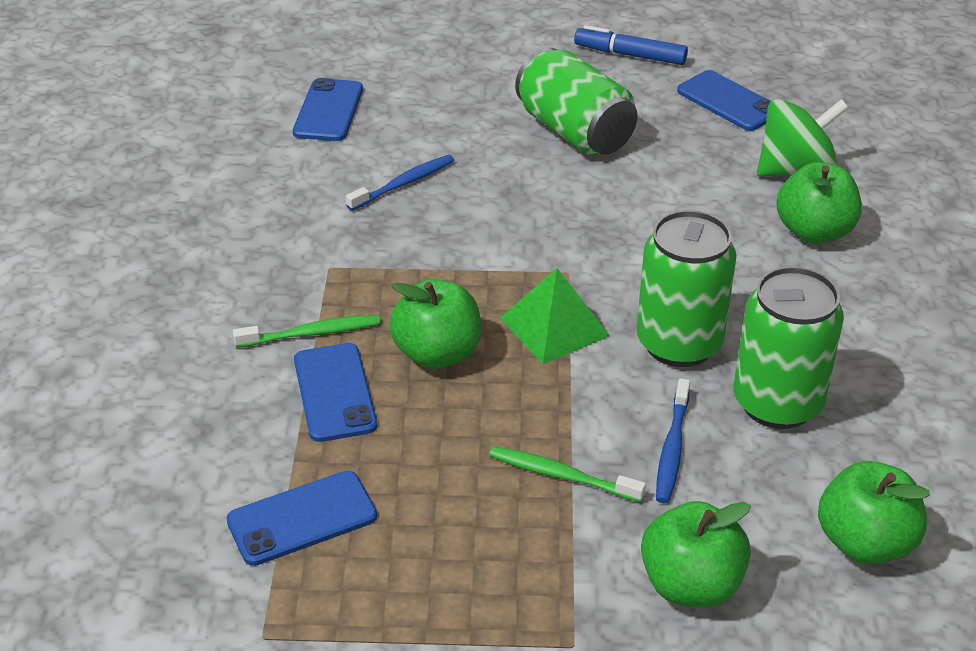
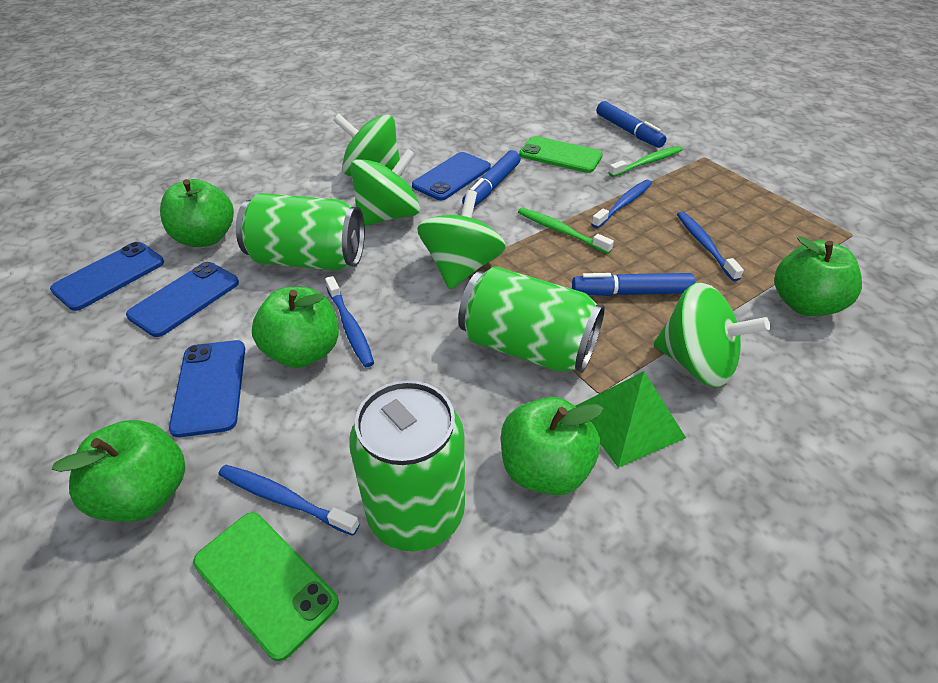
blue marker: 1 -> 3
blue toothbrush: 2 -> 4
green apple: 4 -> 5
green phone: 0 -> 2
green spinning top: 1 -> 4

